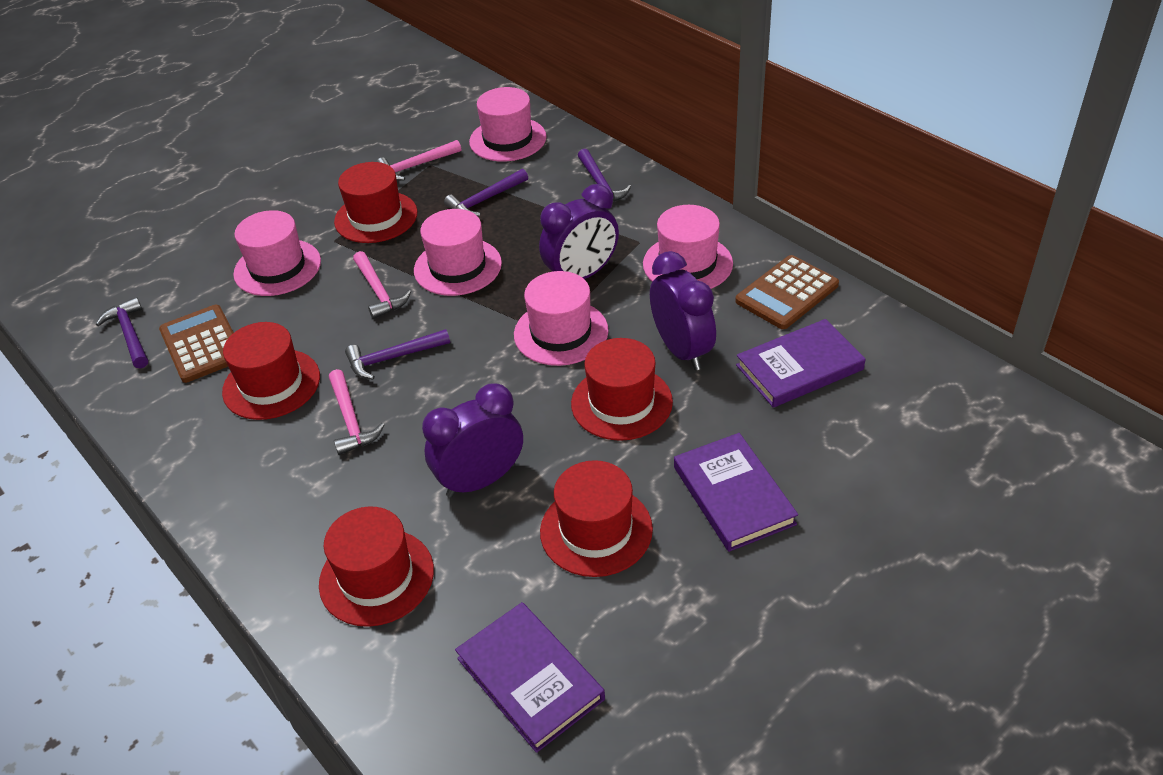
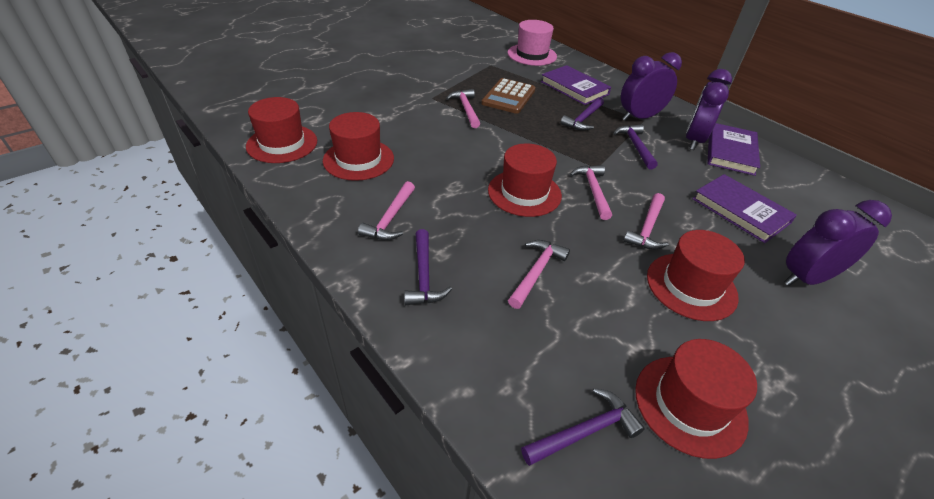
brown calculator: 2 -> 1
pink hammer: 3 -> 5
pink hat: 5 -> 1

